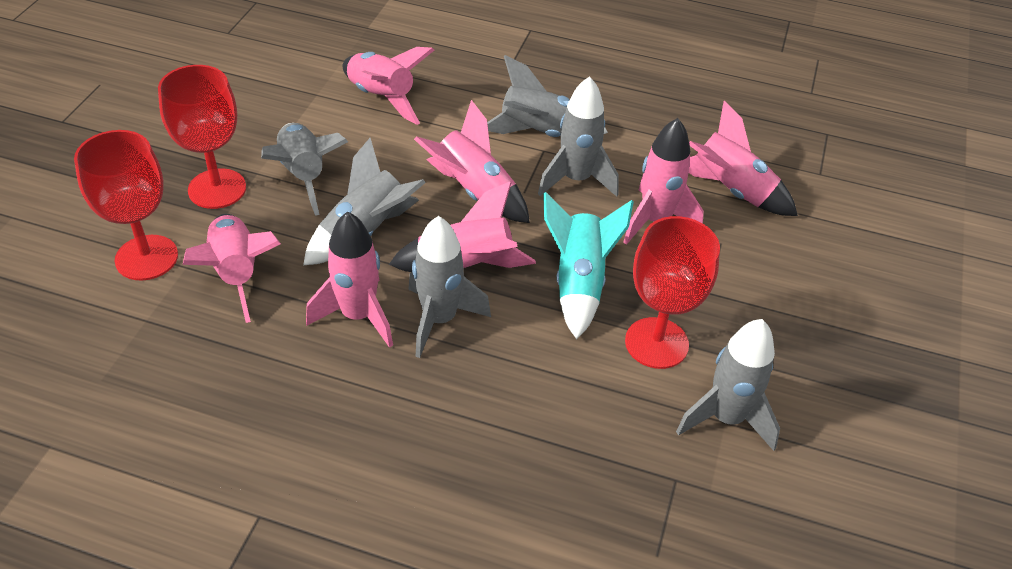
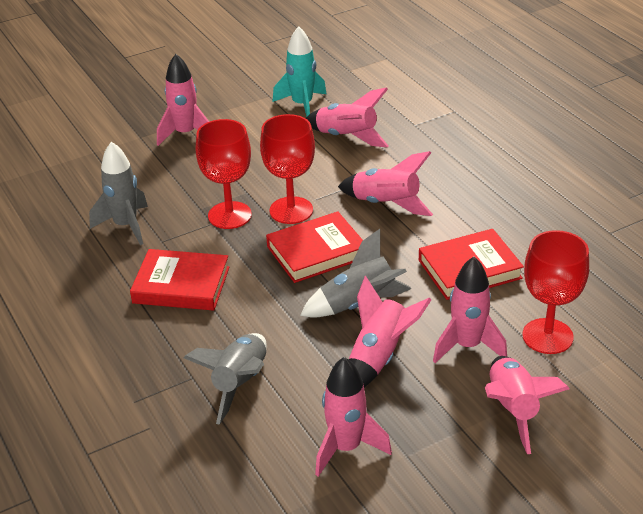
grey rocket: 6 -> 3
red book: 0 -> 3

